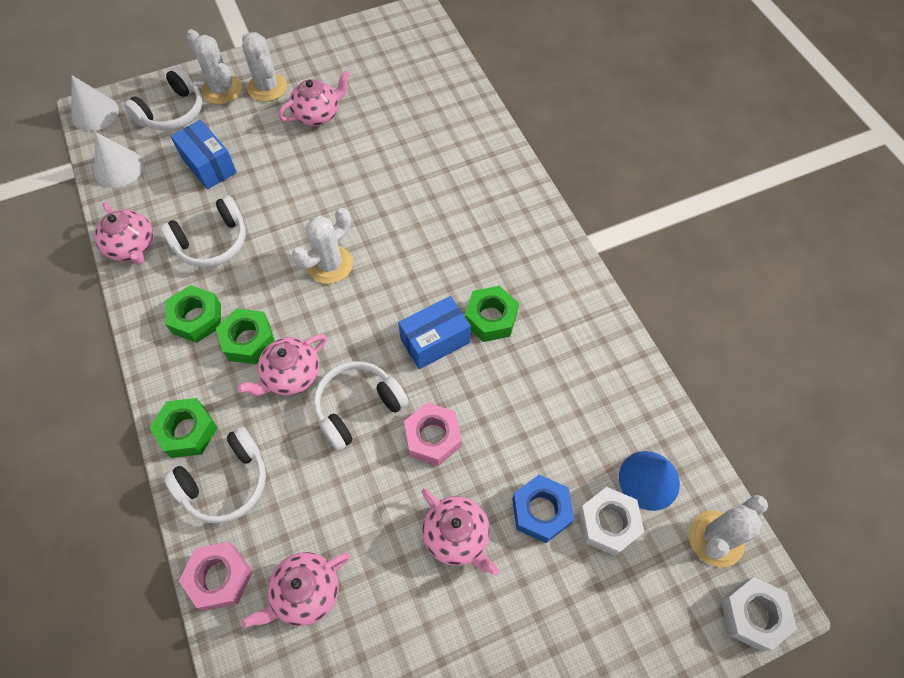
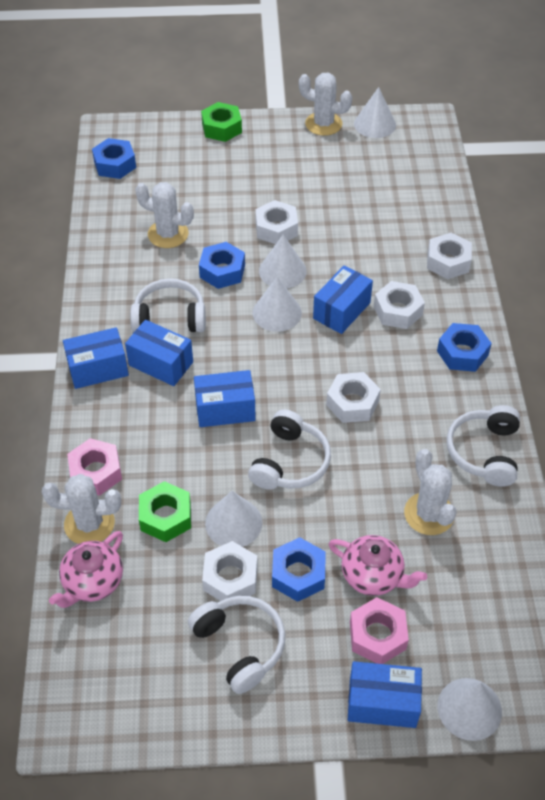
blue box: 2 -> 5
blue cone: 1 -> 0
blue nut: 1 -> 4
green nut: 4 -> 2
pink teapot: 5 -> 2
white cone: 2 -> 5
white nut: 2 -> 5

